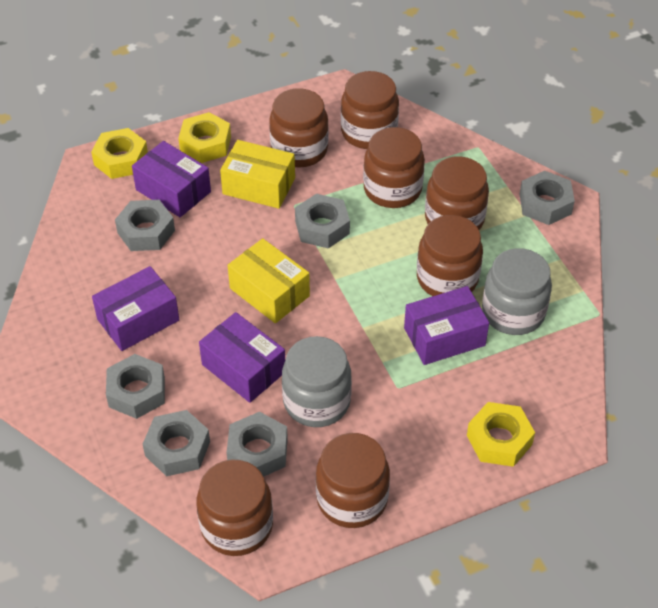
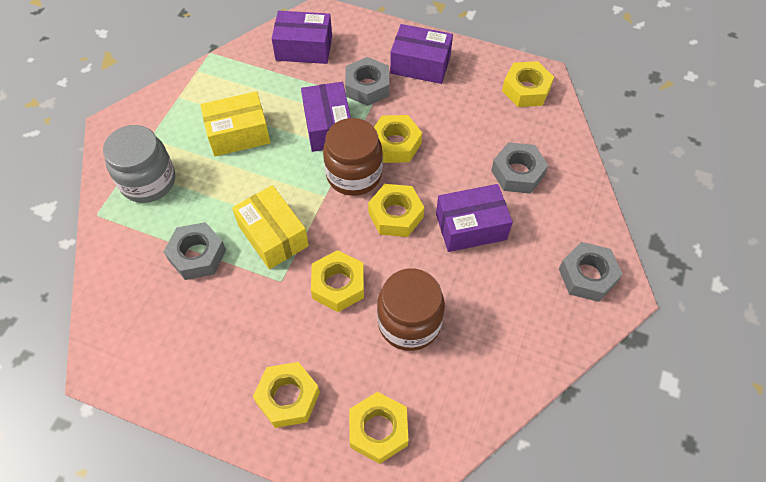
brown jar: 7 -> 2
grey jar: 2 -> 1
grey nut: 6 -> 4
yellow nut: 3 -> 6

